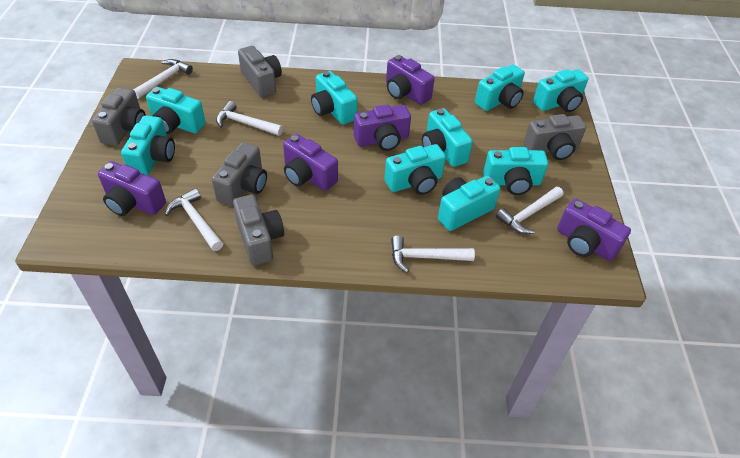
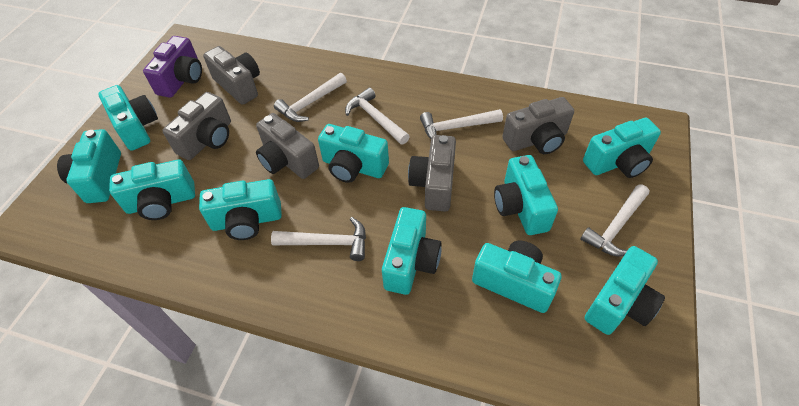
purple camera: 5 -> 1
turquoise camera: 9 -> 10

